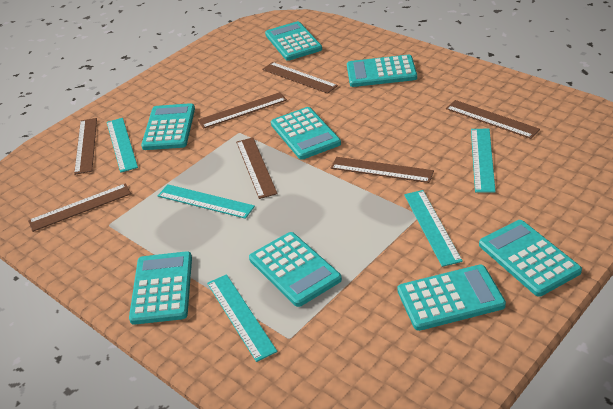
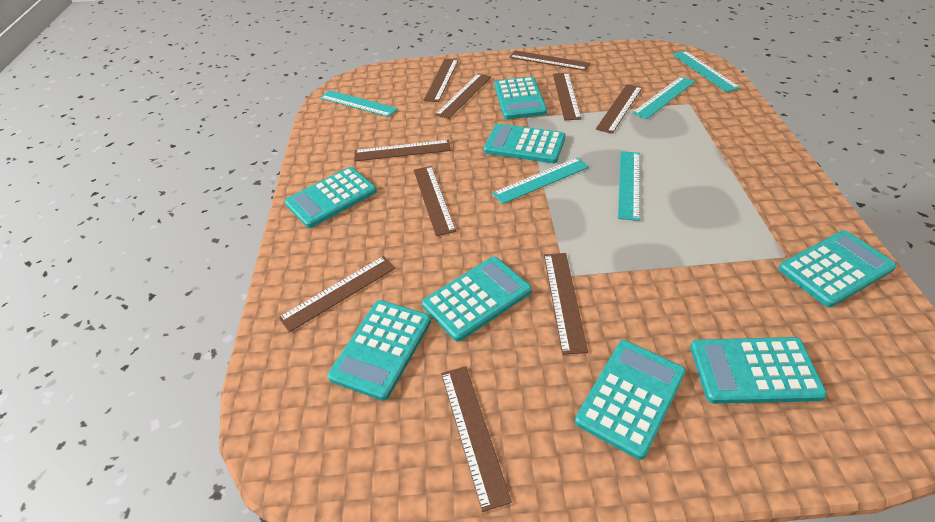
brown ruler: 7 -> 10

